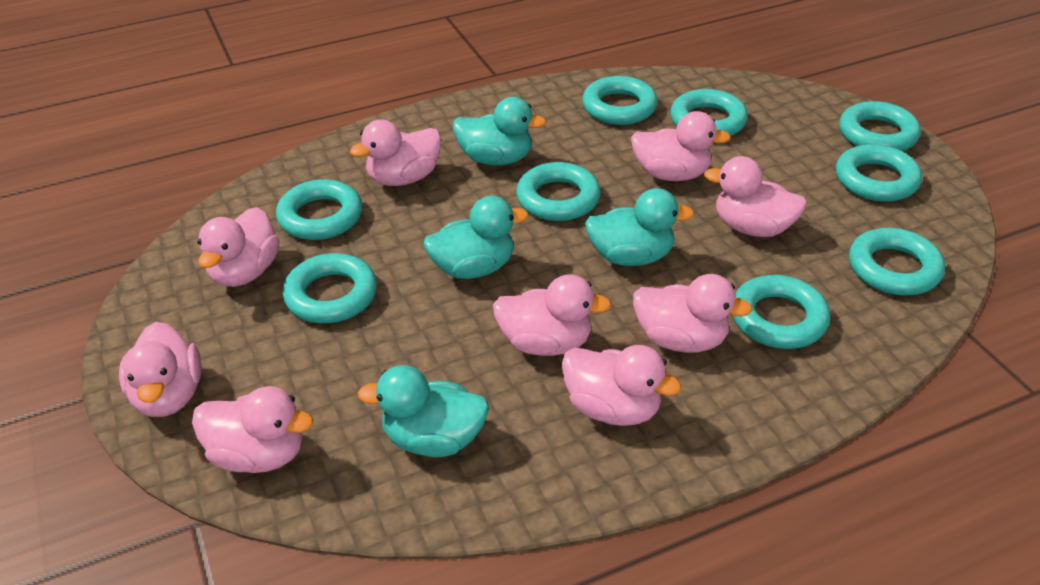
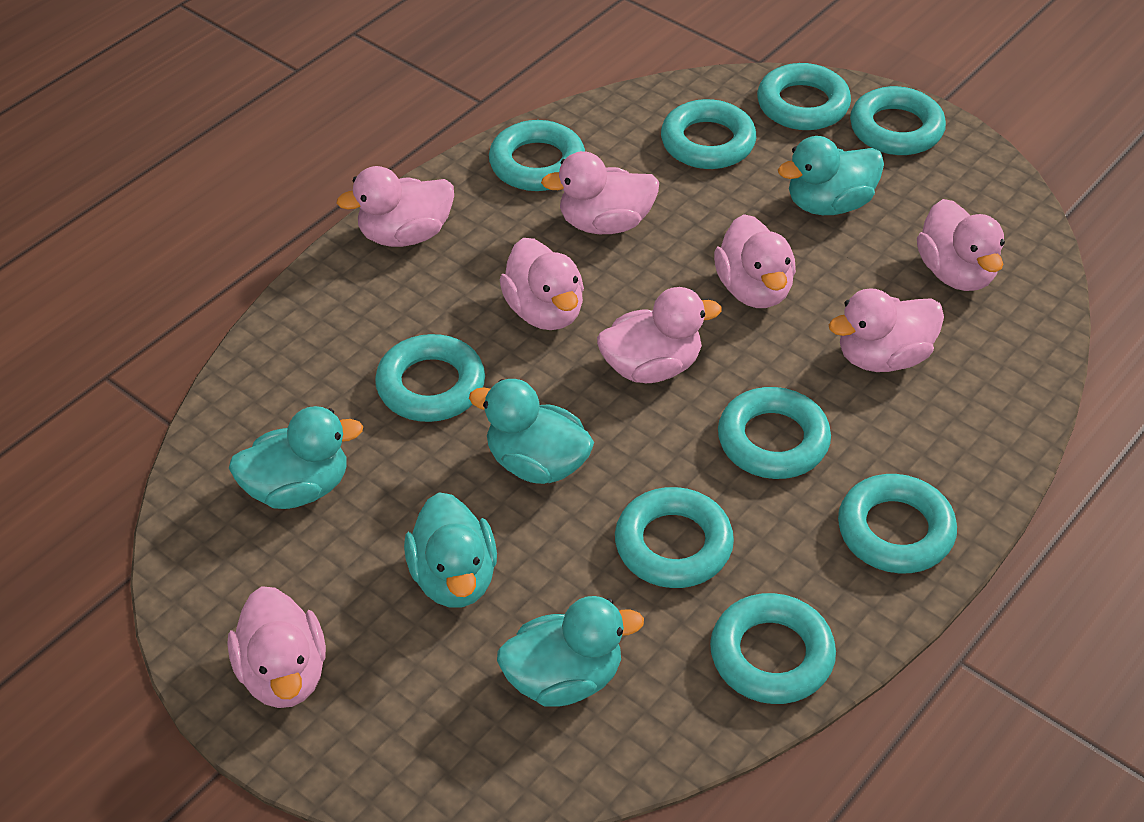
pink duck: 9 -> 8
turquoise duck: 4 -> 5

